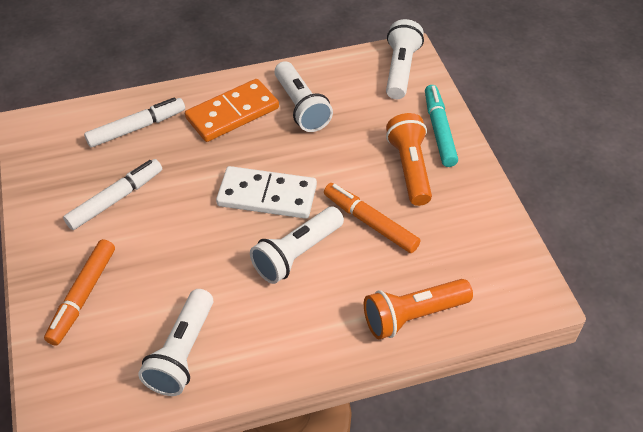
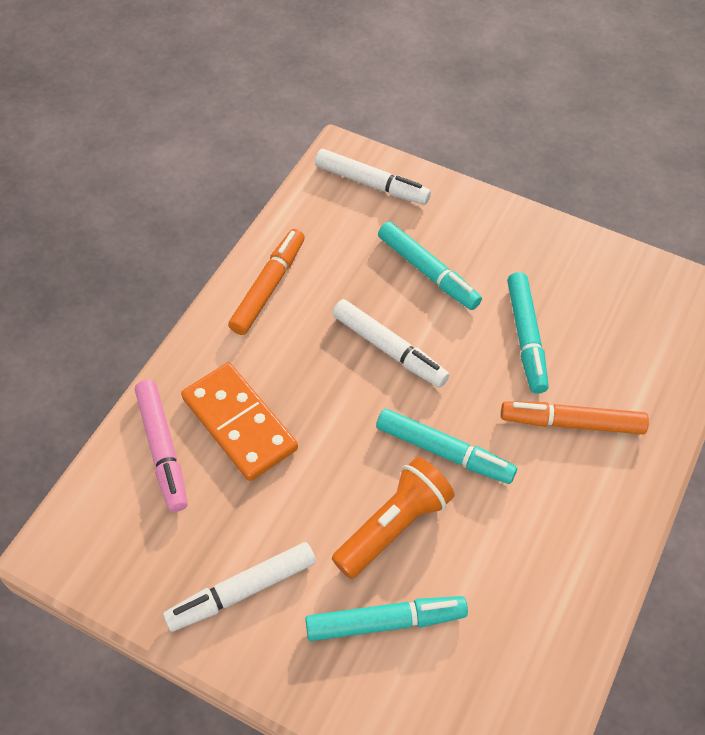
orange flashlight: 2 -> 1
pink marker: 0 -> 1
turquoise marker: 1 -> 4
white domino: 1 -> 0
white flashlight: 4 -> 0
white marker: 2 -> 3

